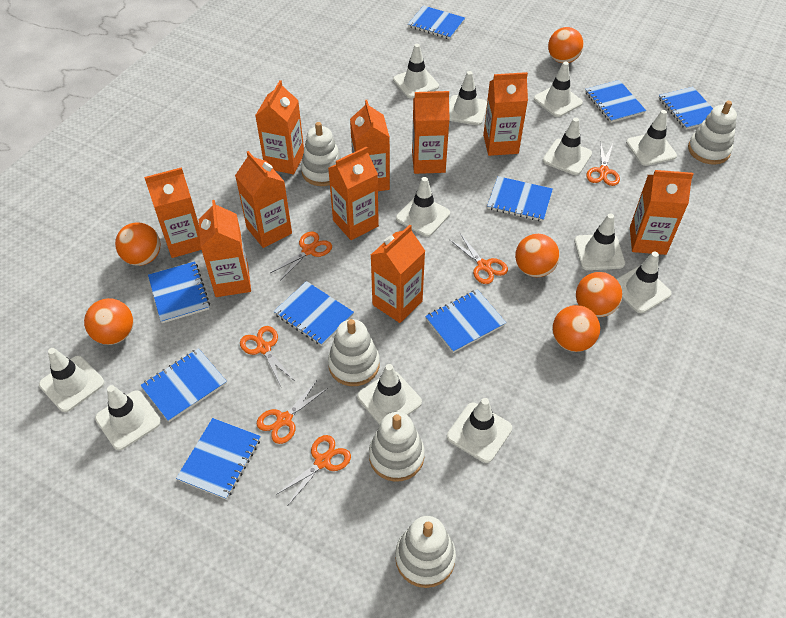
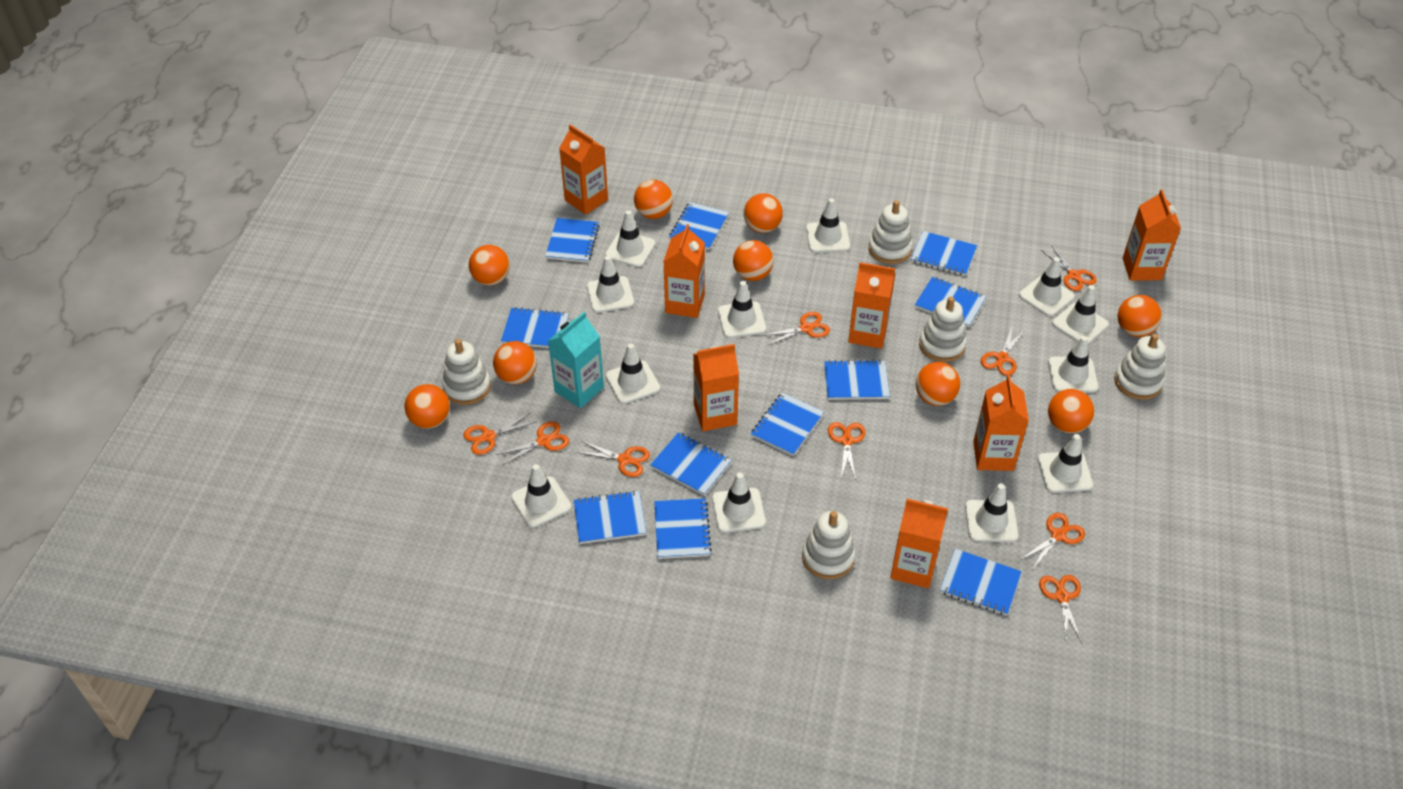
blue notebook: 9 -> 11
orange ball: 6 -> 9
orange carton: 10 -> 7
orange scissors: 6 -> 9
turquoise carton: 0 -> 1

